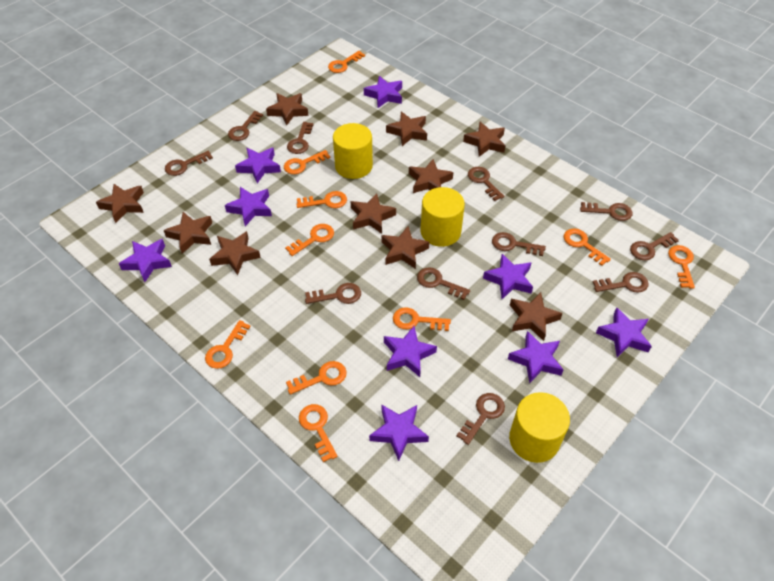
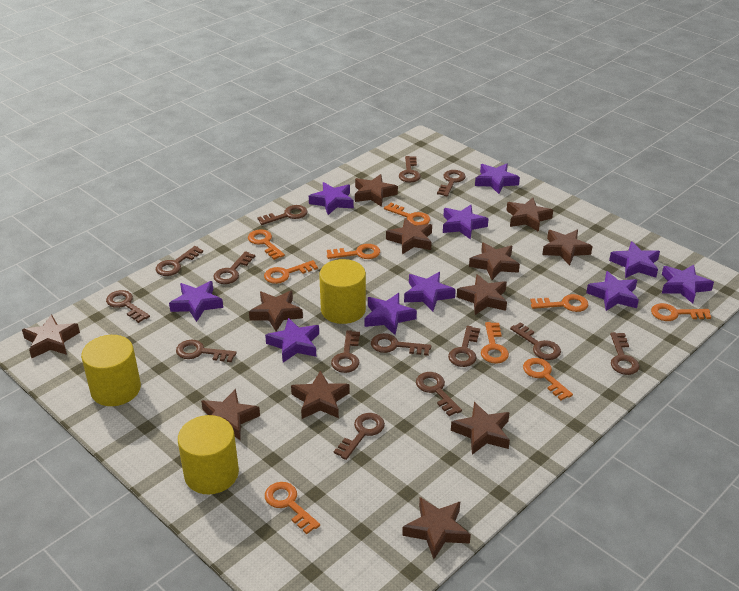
brown key: 11 -> 14
brown star: 10 -> 12
orange key: 10 -> 9
purple star: 9 -> 10

